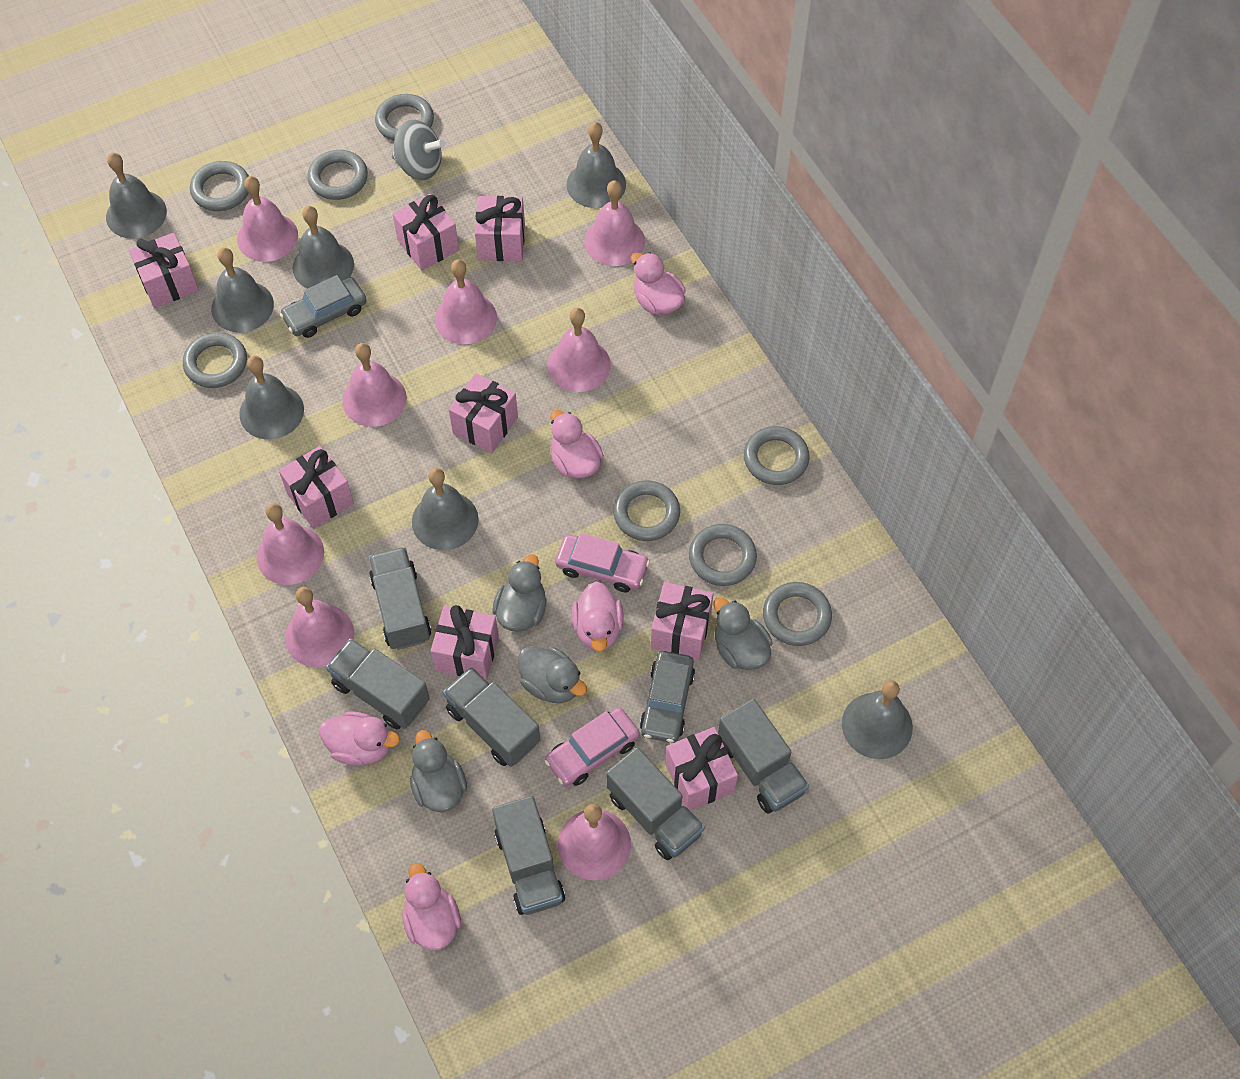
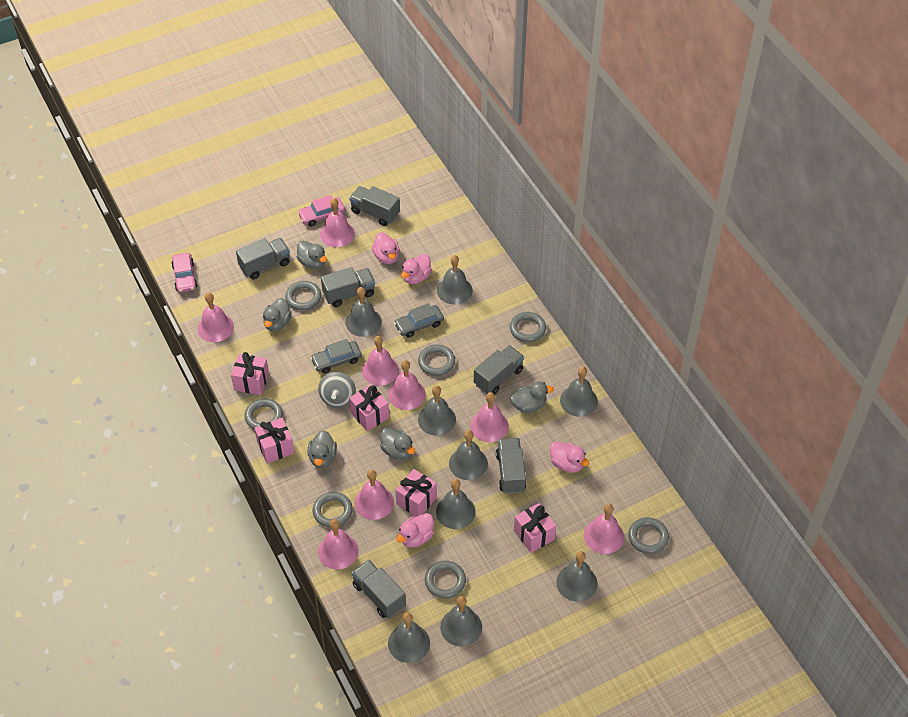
grey bell: 7 -> 9
grey duck: 4 -> 5
grey ring: 8 -> 7
pink duck: 5 -> 4
pink gift: 8 -> 5

